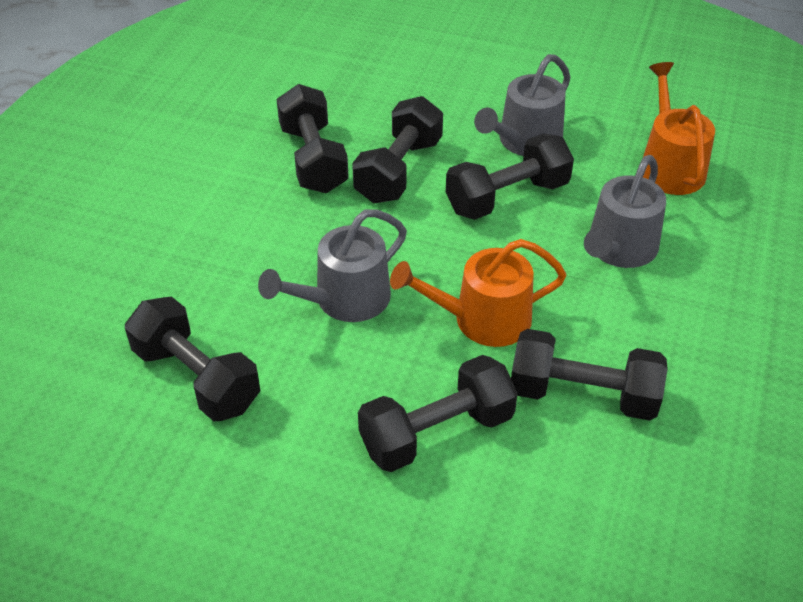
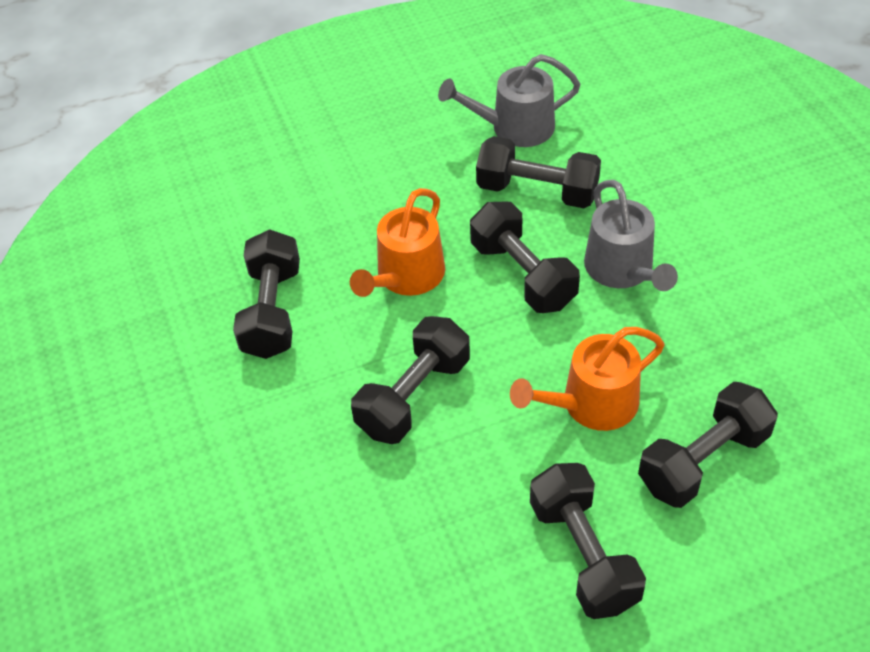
grey watering can: 3 -> 2

